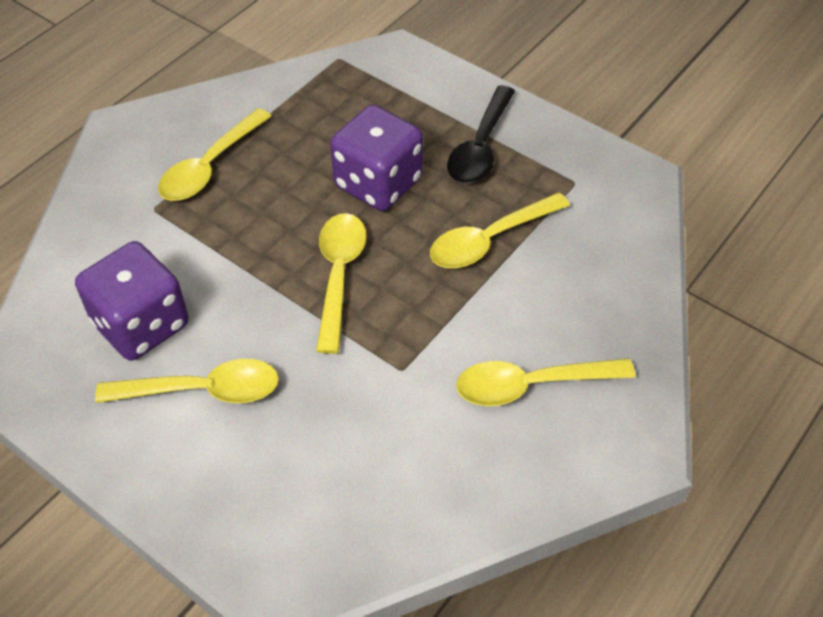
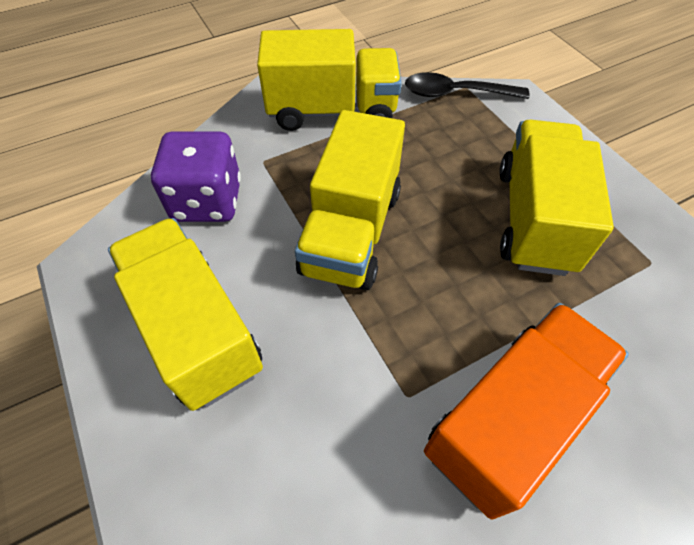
orange truck: 0 -> 1
purple dice: 2 -> 1
yellow spoon: 5 -> 0
yellow truck: 0 -> 4

